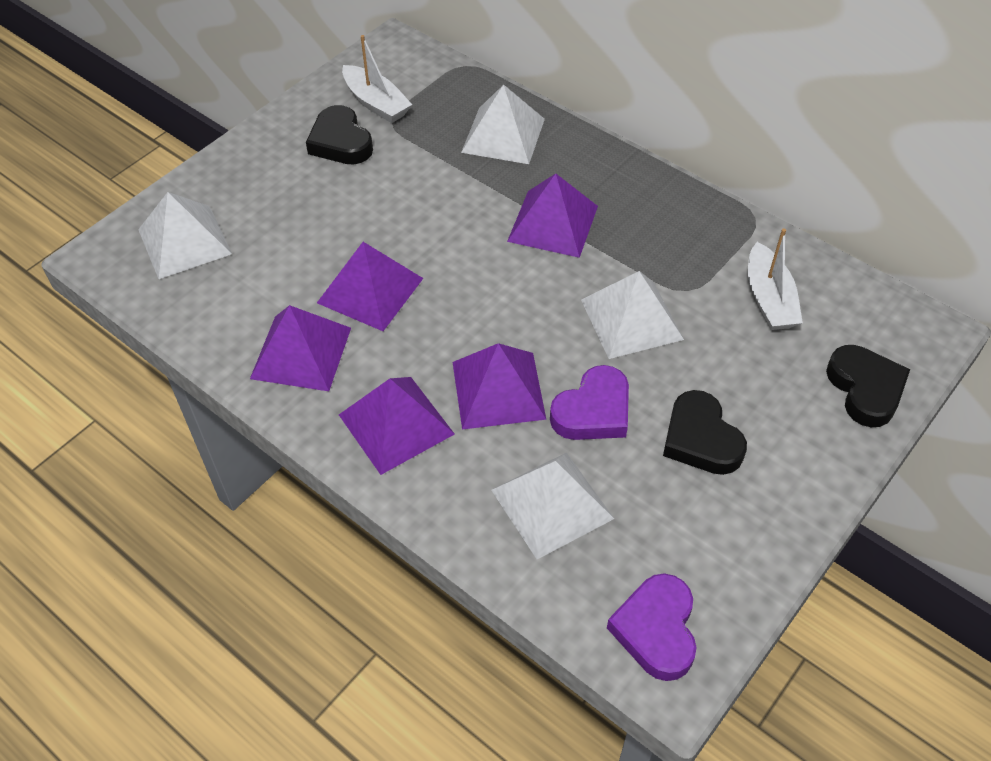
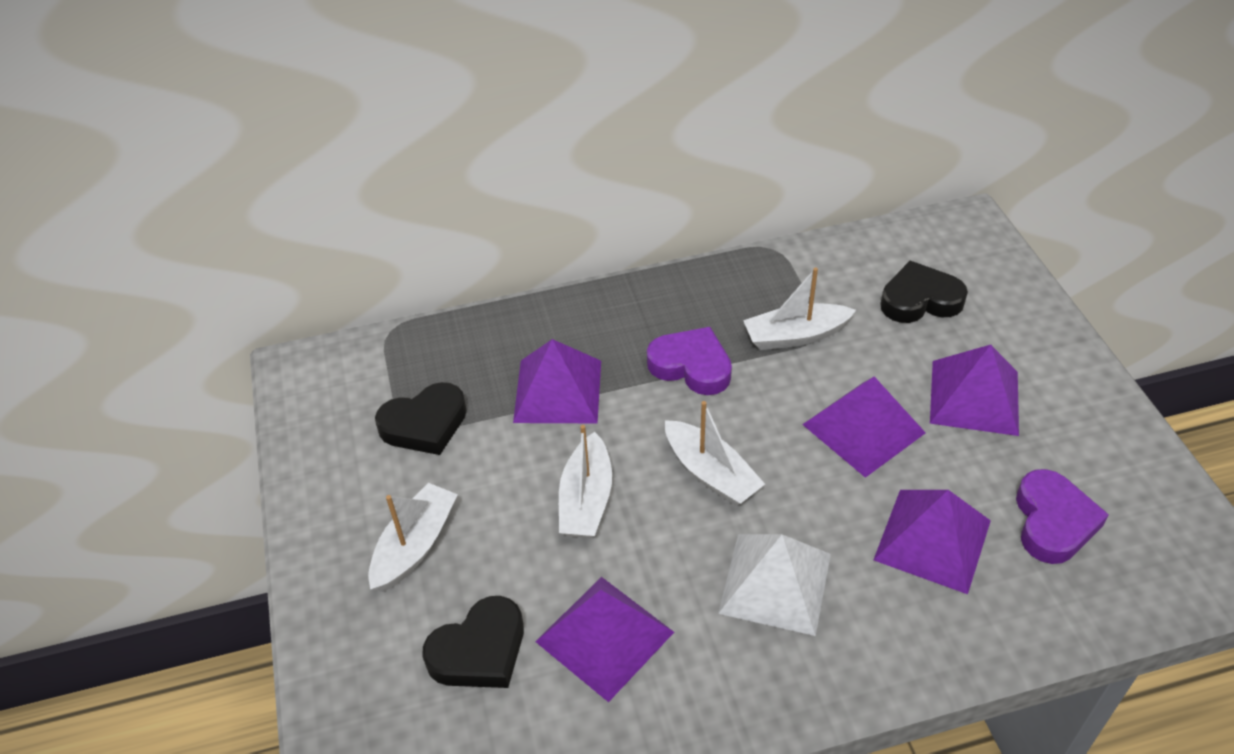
white boat: 2 -> 4
white pyramid: 4 -> 1

